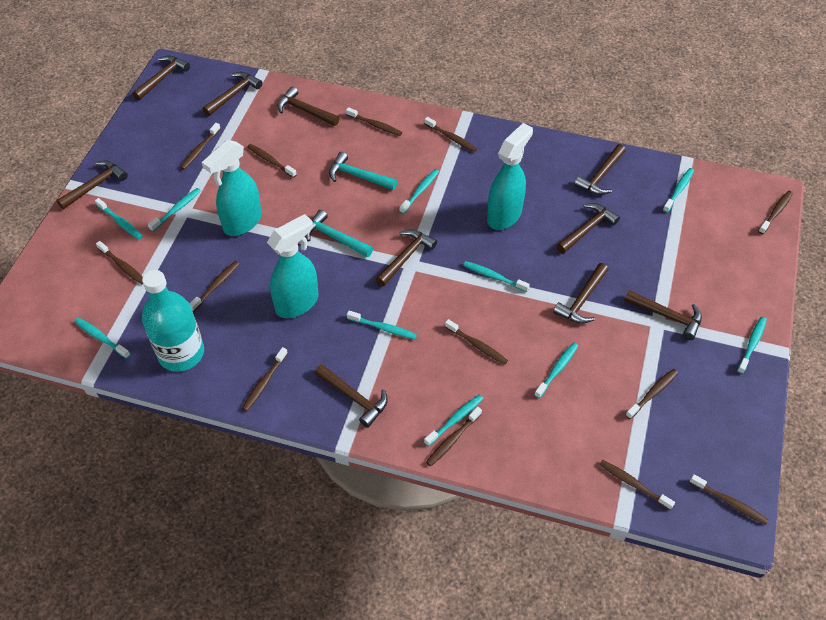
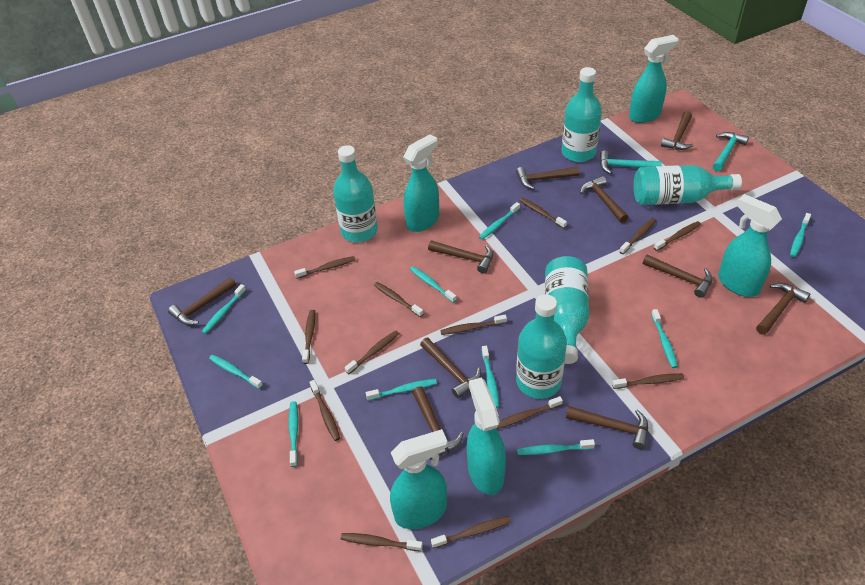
turquoise bottle: 1 -> 5
turquoise spray bottle: 3 -> 5

